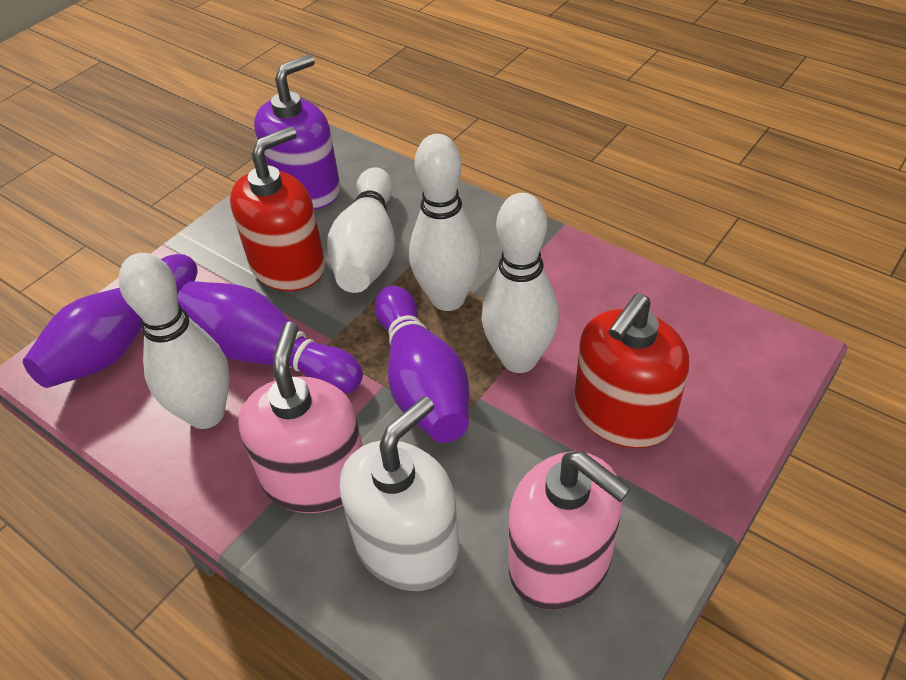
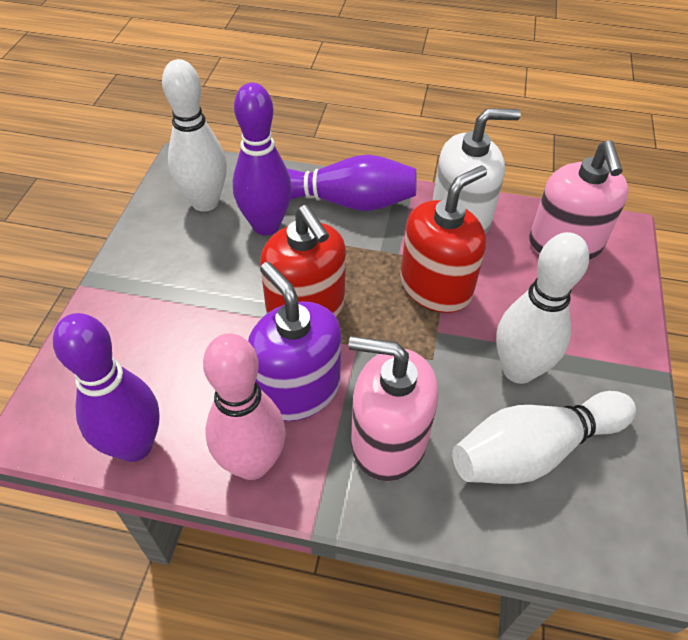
pink bowling pin: 0 -> 1
white bowling pin: 4 -> 3

